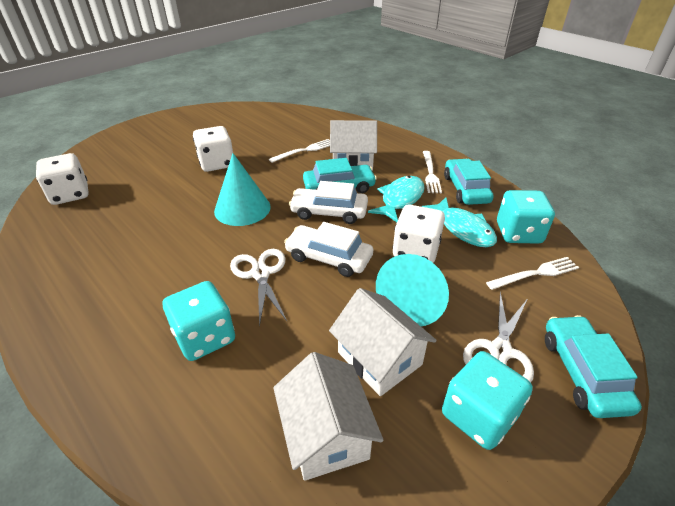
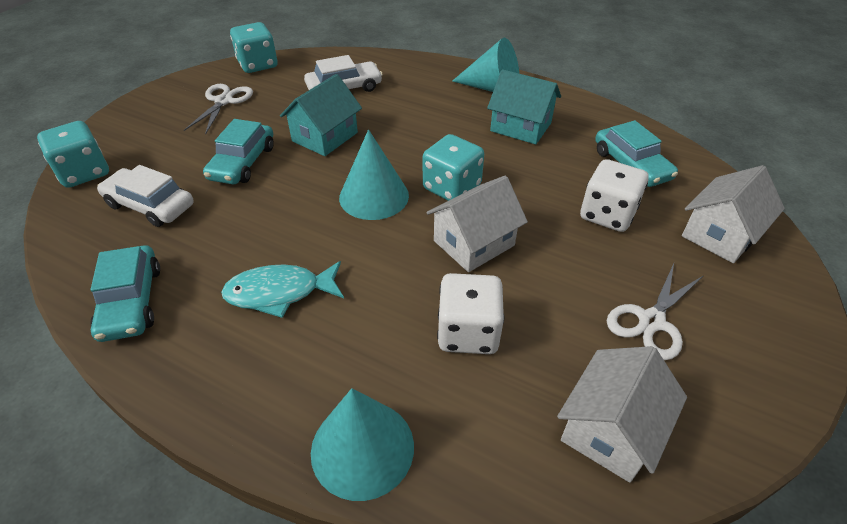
turquoise cone: 2 -> 3
turquoise fish: 2 -> 1
turquoise house: 0 -> 2
white dice: 3 -> 2
white fork: 3 -> 0

